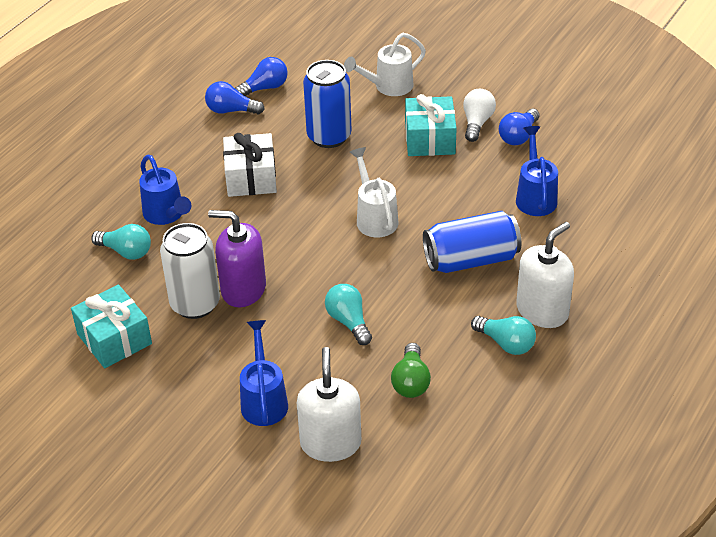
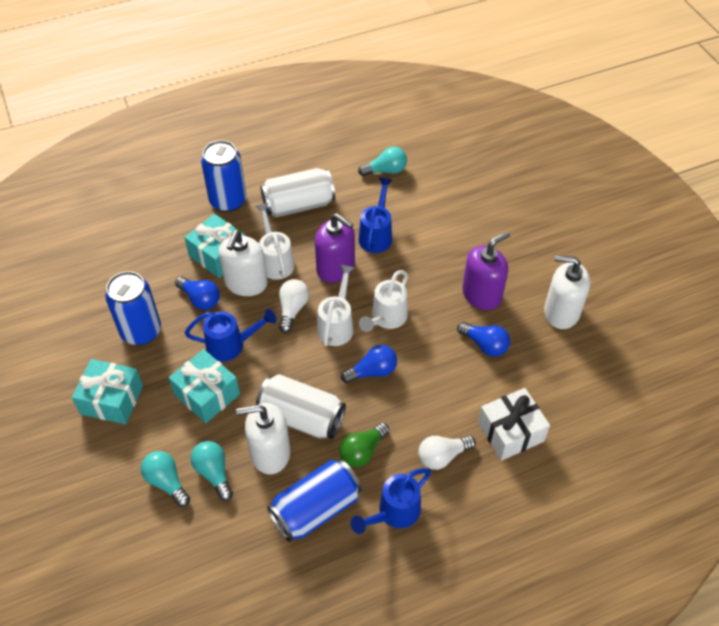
blue can: 2 -> 3
purple soap dispenser: 1 -> 2
turquoise gift: 2 -> 3
white can: 1 -> 2
white light bulb: 1 -> 2
white soap dispenser: 2 -> 3
white watering can: 2 -> 3

